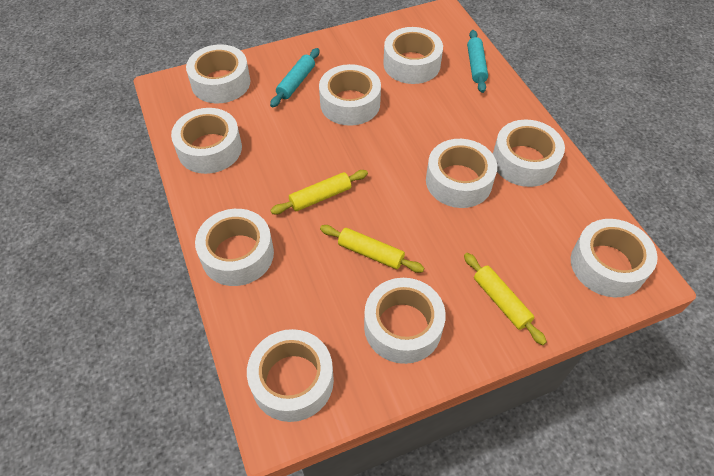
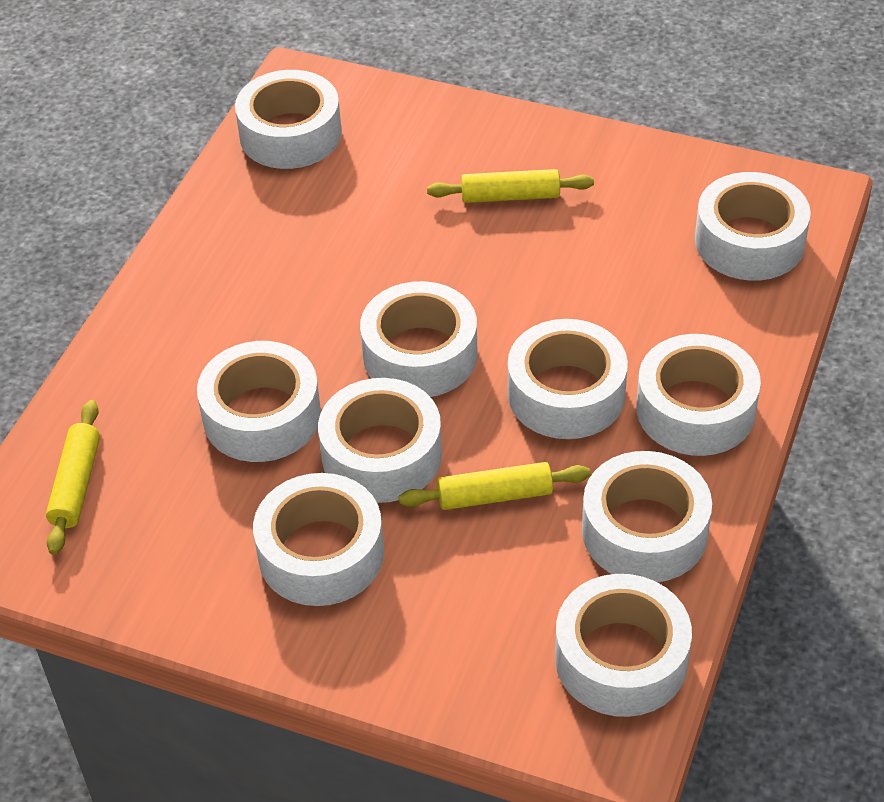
turquoise rolling pin: 2 -> 0

